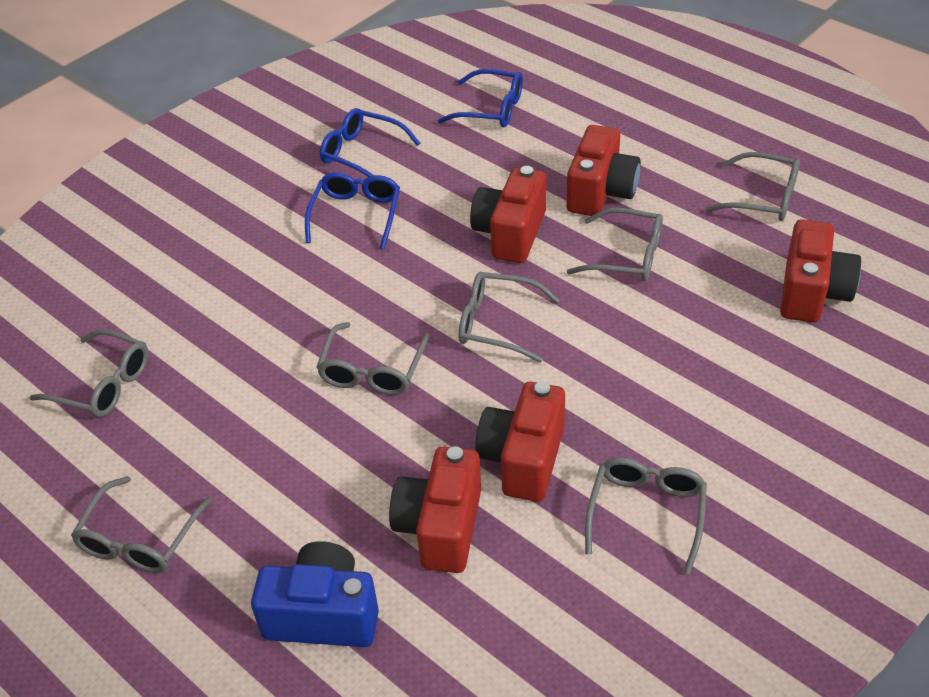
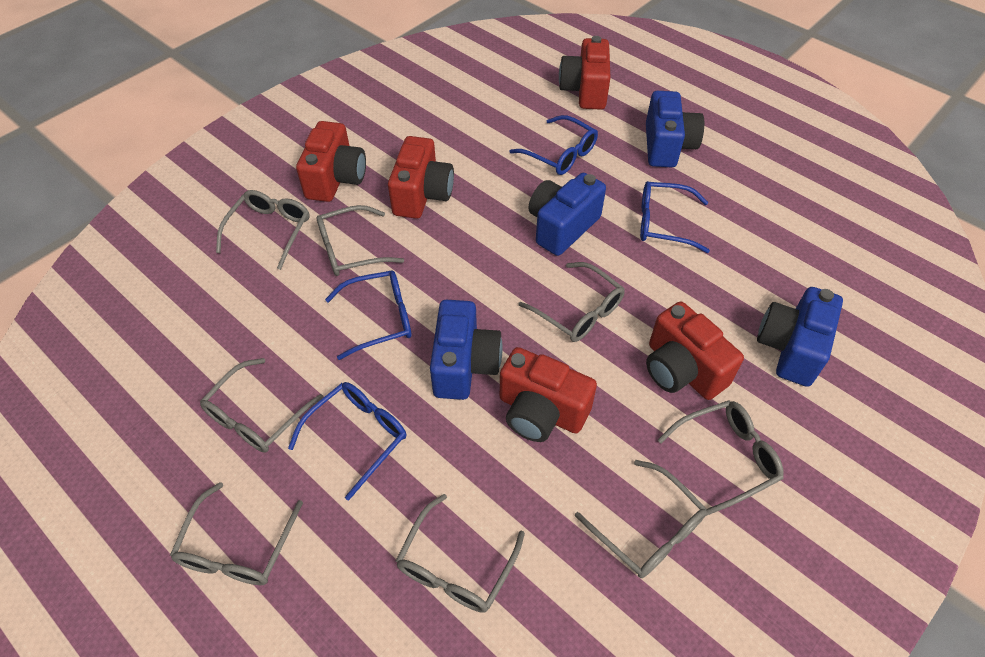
blue camera: 1 -> 4
blue glasses: 3 -> 4
grey glasses: 7 -> 8

